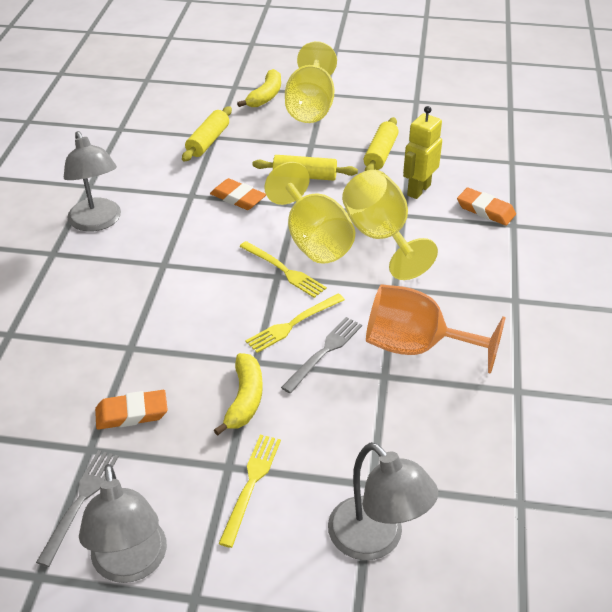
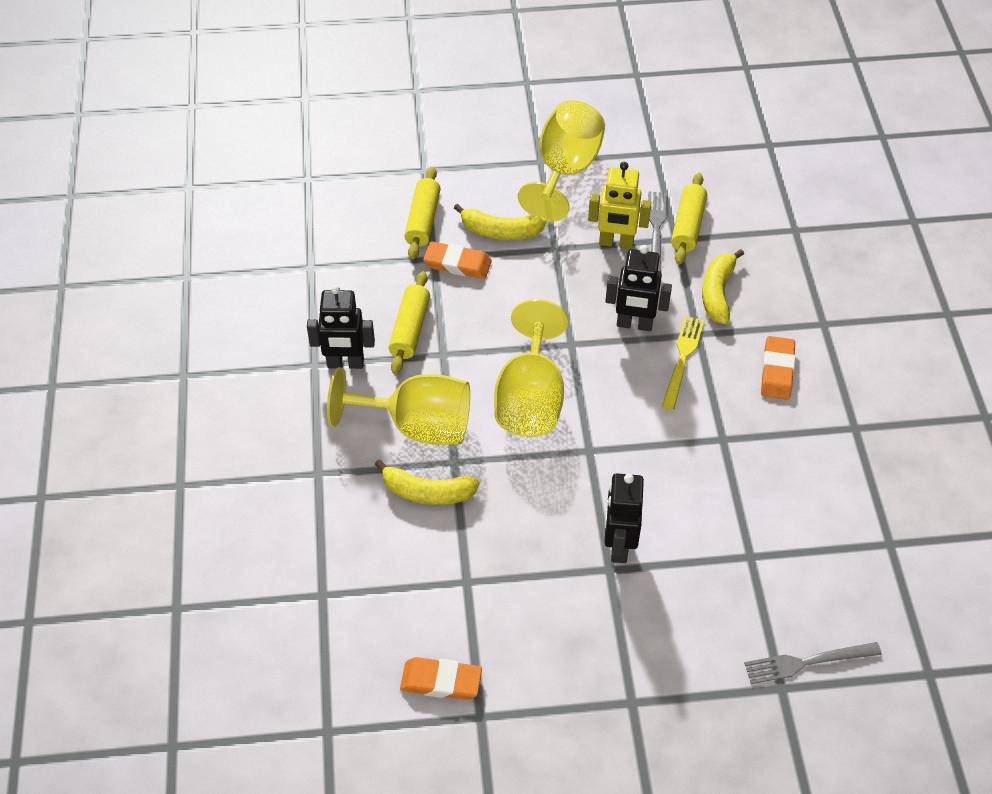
black robot: 0 -> 3
grey lamp: 3 -> 0
orange goblet: 1 -> 0
yellow banana: 2 -> 3
yellow fork: 3 -> 1

